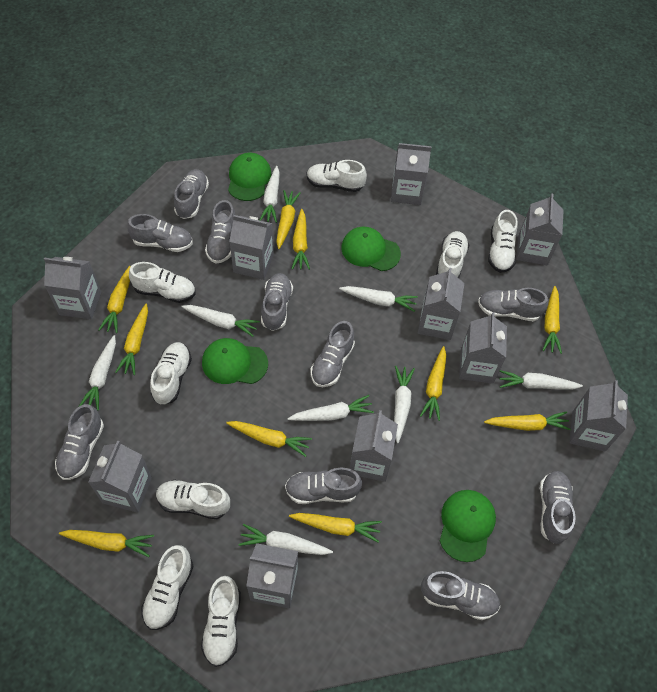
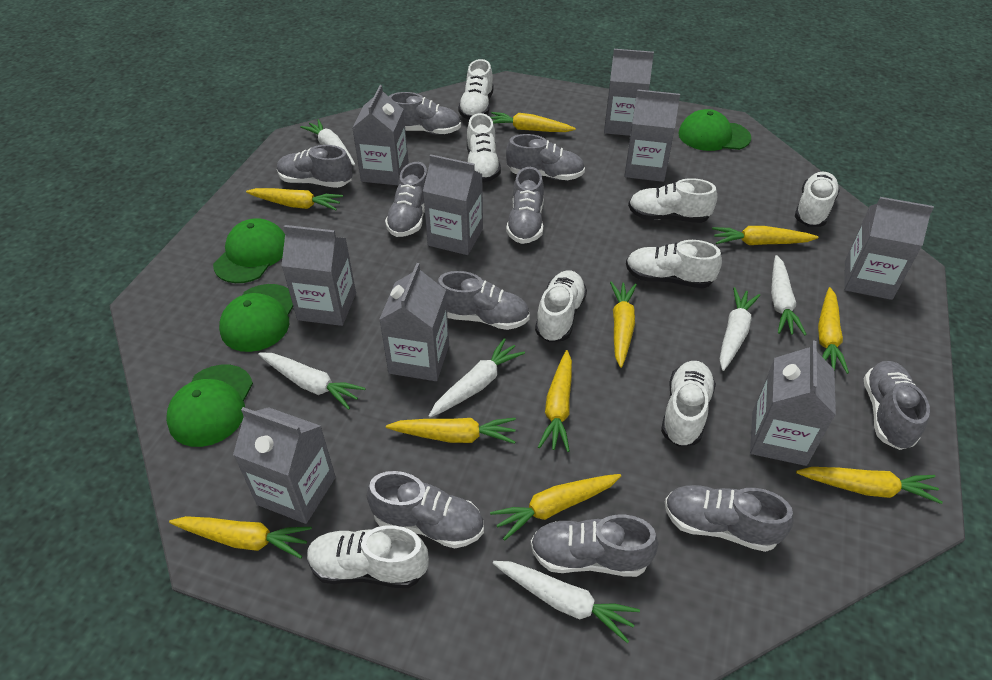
grey carton: 10 -> 9
white carrot: 8 -> 6

